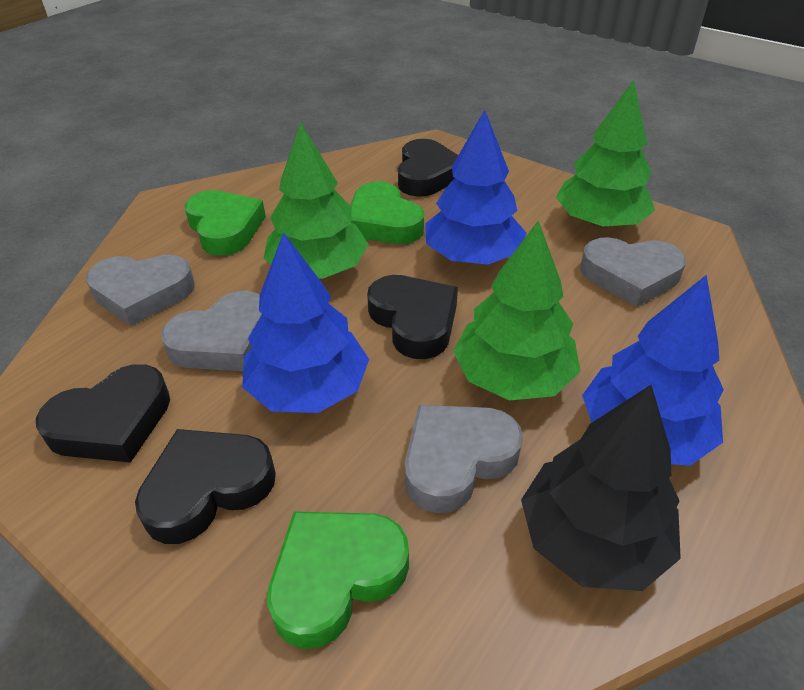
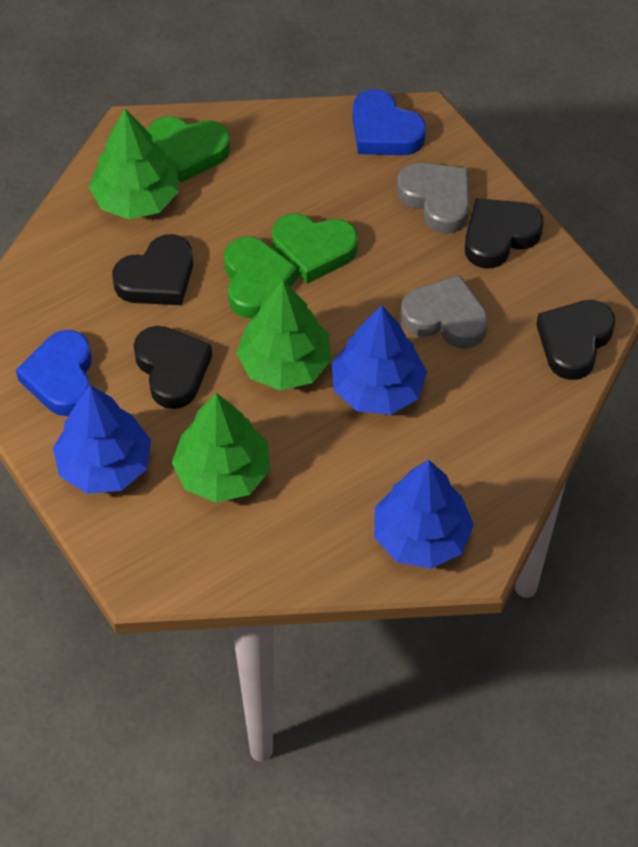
black tree: 1 -> 0
blue heart: 0 -> 2
grey heart: 4 -> 2

